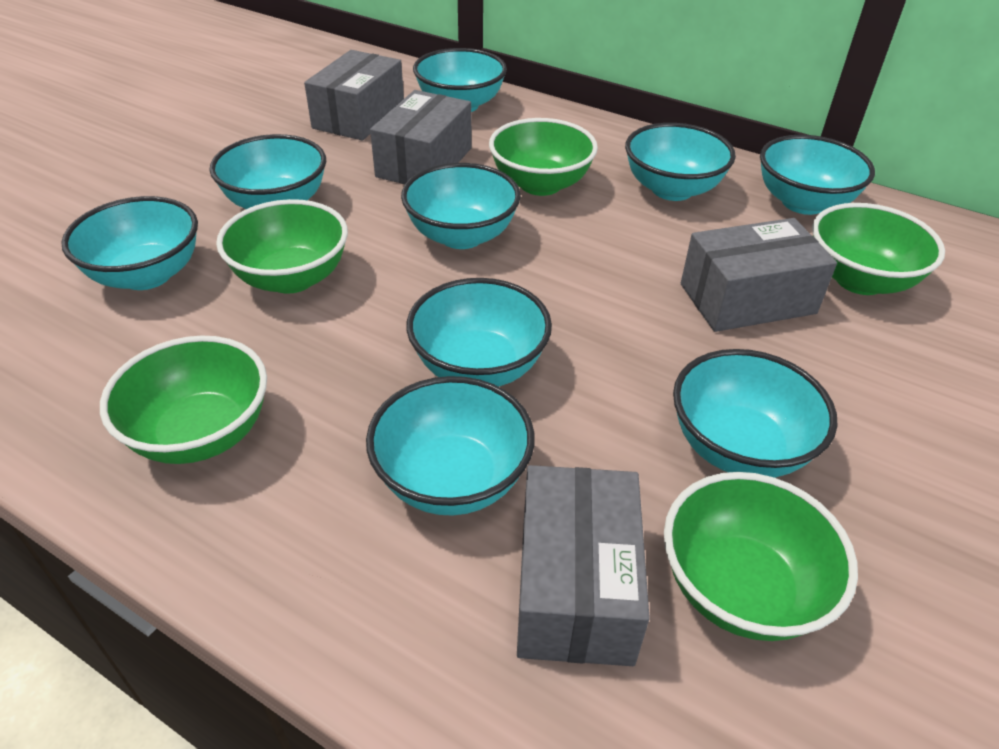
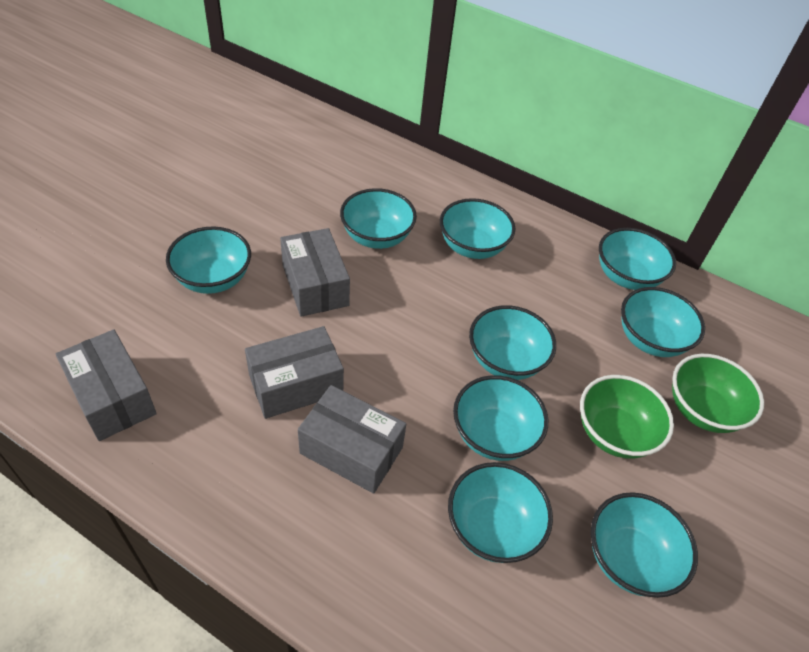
green bowl: 5 -> 2

